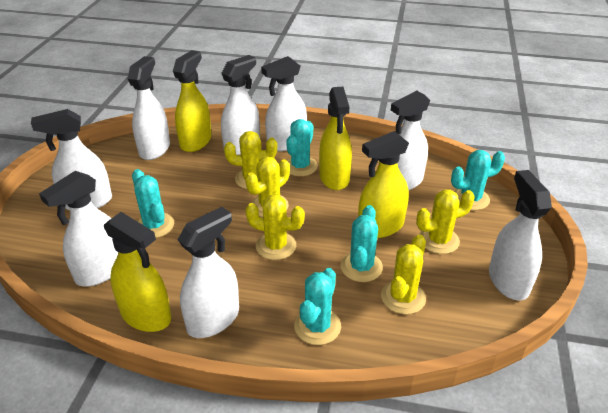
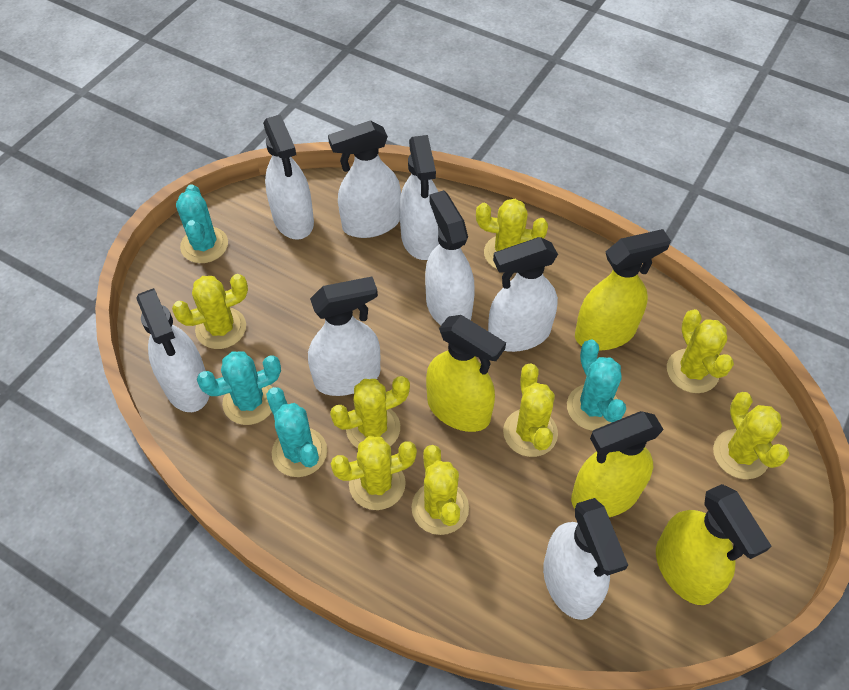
turquoise cactus: 5 -> 4
yellow cactus: 5 -> 8

